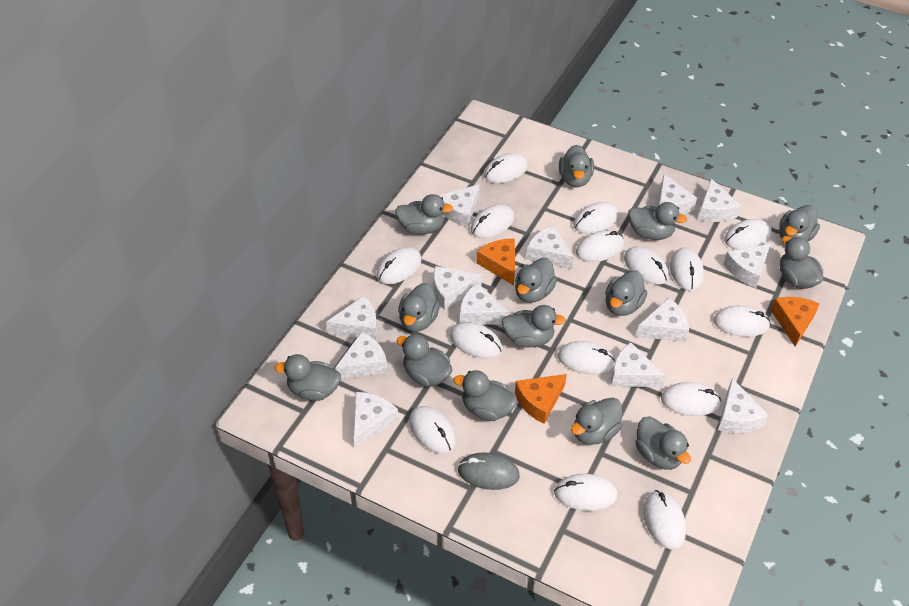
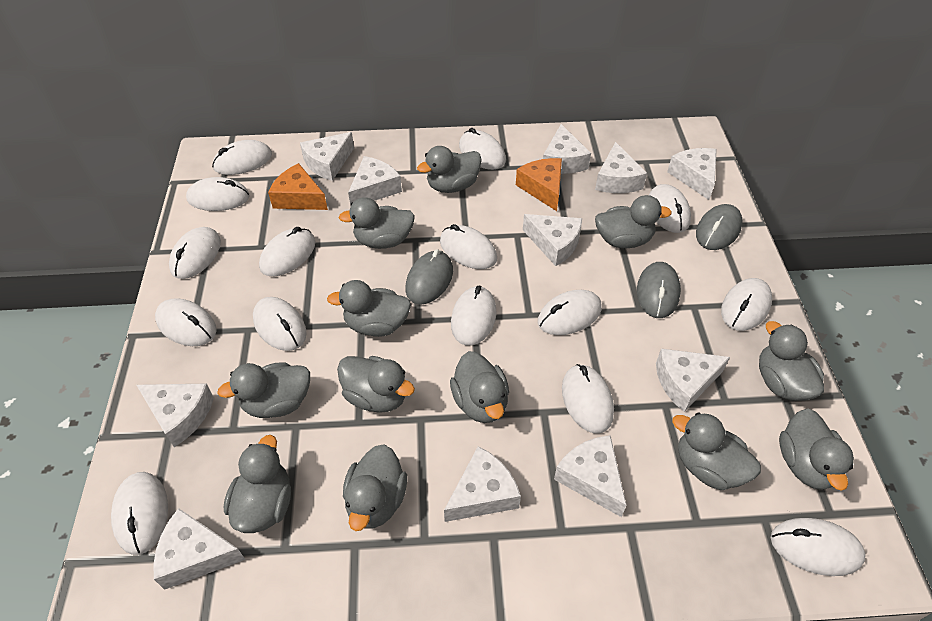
grey duck: 14 -> 12
grey mouse: 1 -> 3
orange cheese: 3 -> 2
white cheese: 13 -> 11

